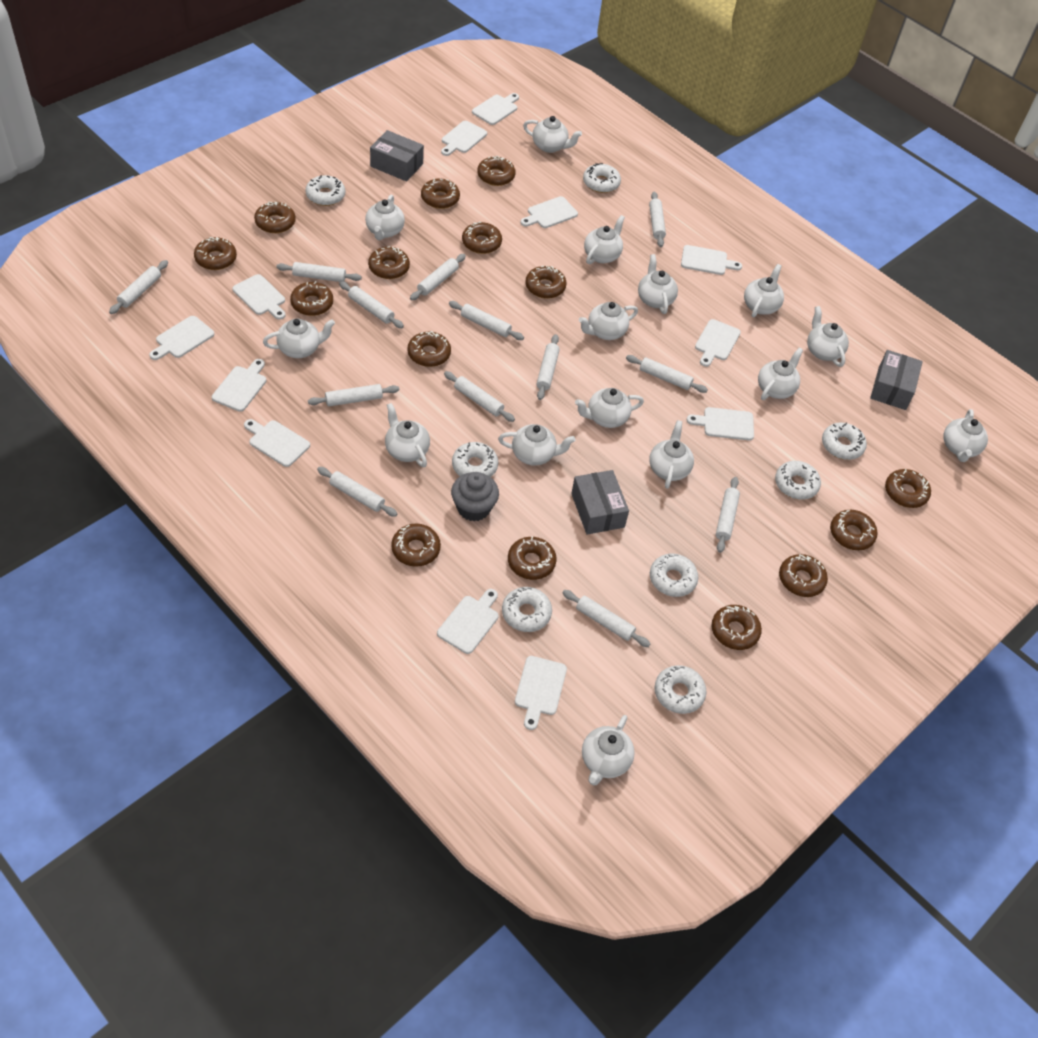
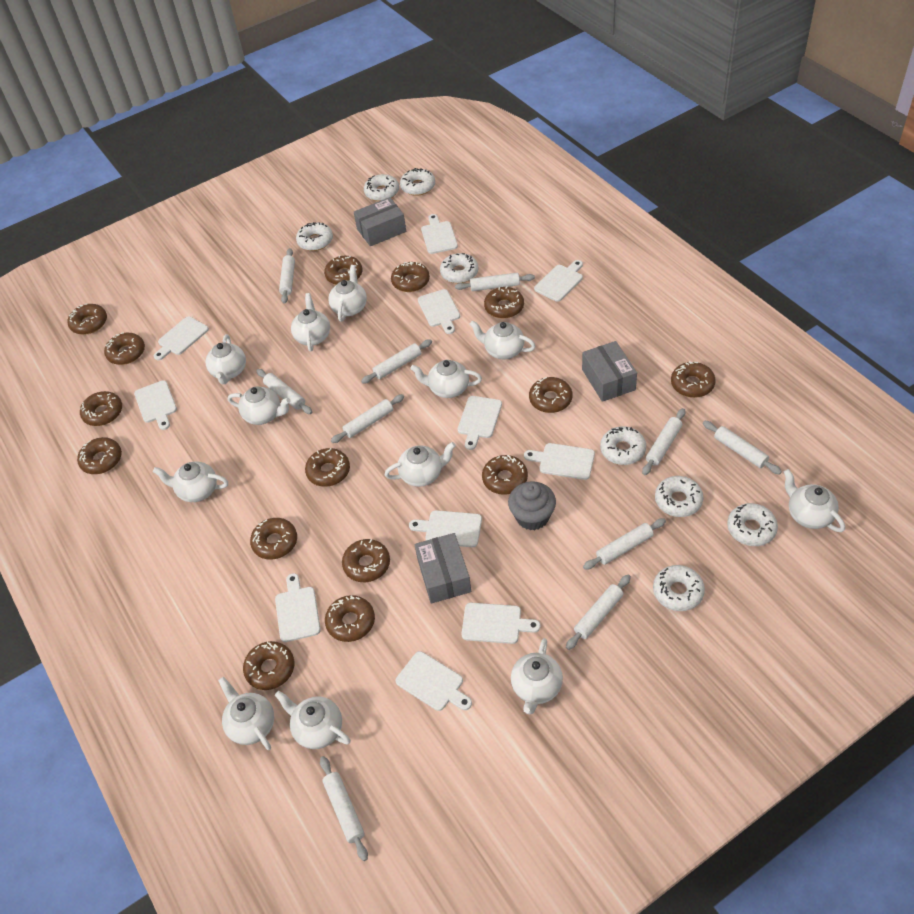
white cutting board: 12 -> 11
white rolling pin: 13 -> 10
white teapot: 15 -> 12

